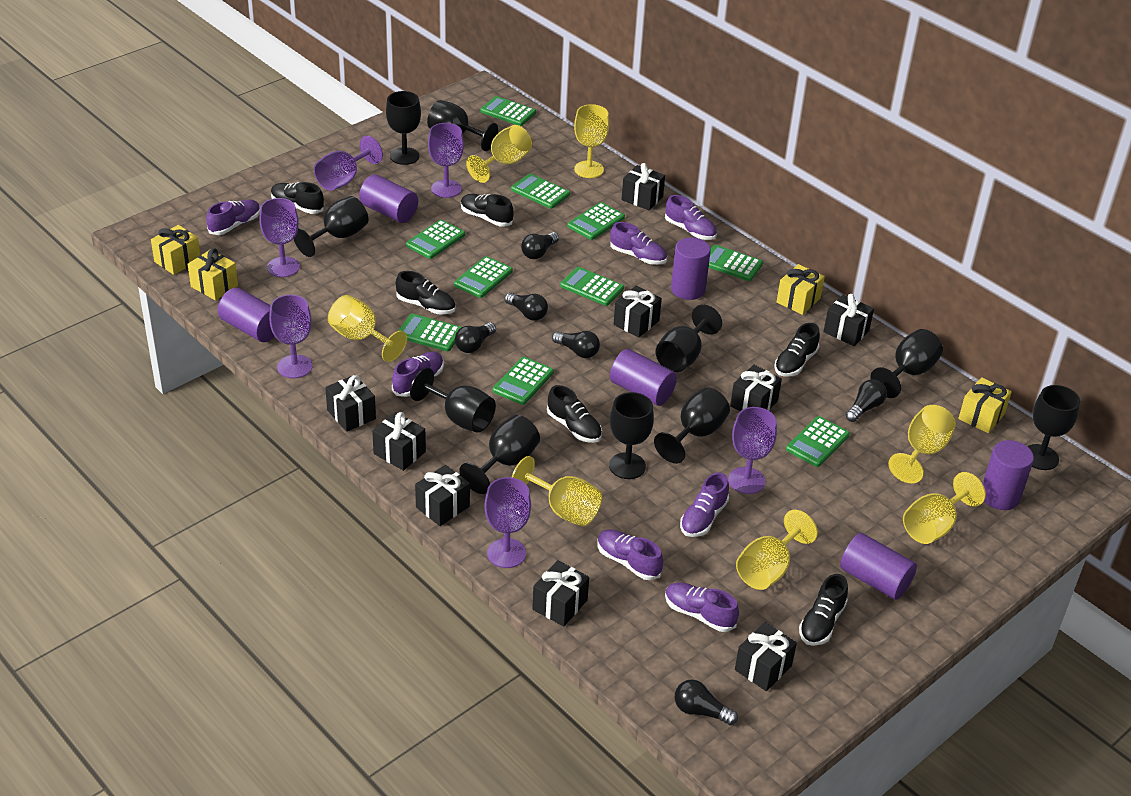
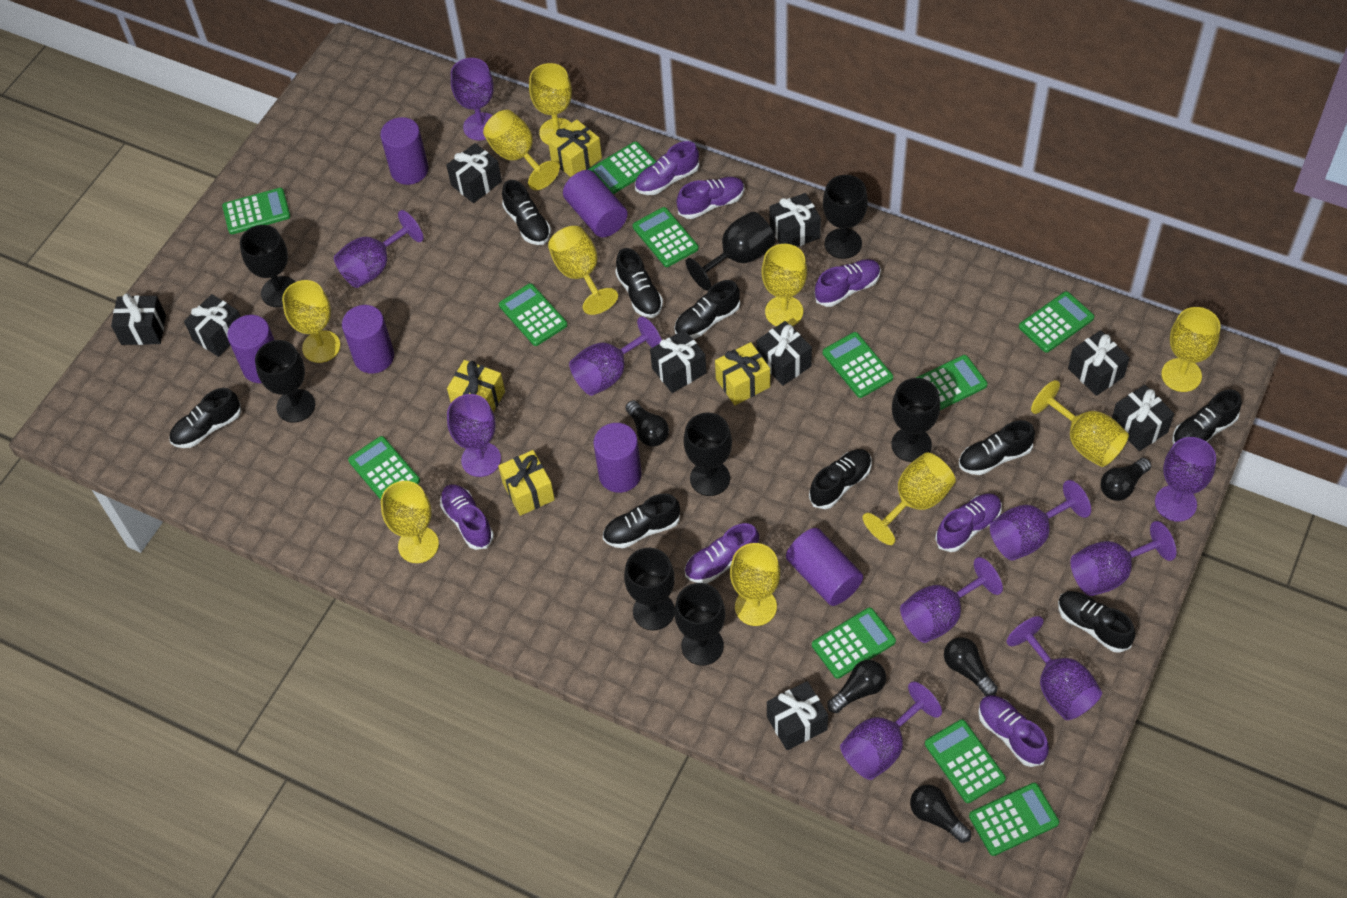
black goblet: 10 -> 8
black light bulb: 6 -> 5
black shoe: 6 -> 9
green calculator: 10 -> 11
purple goblet: 6 -> 10
yellow goblet: 7 -> 10

